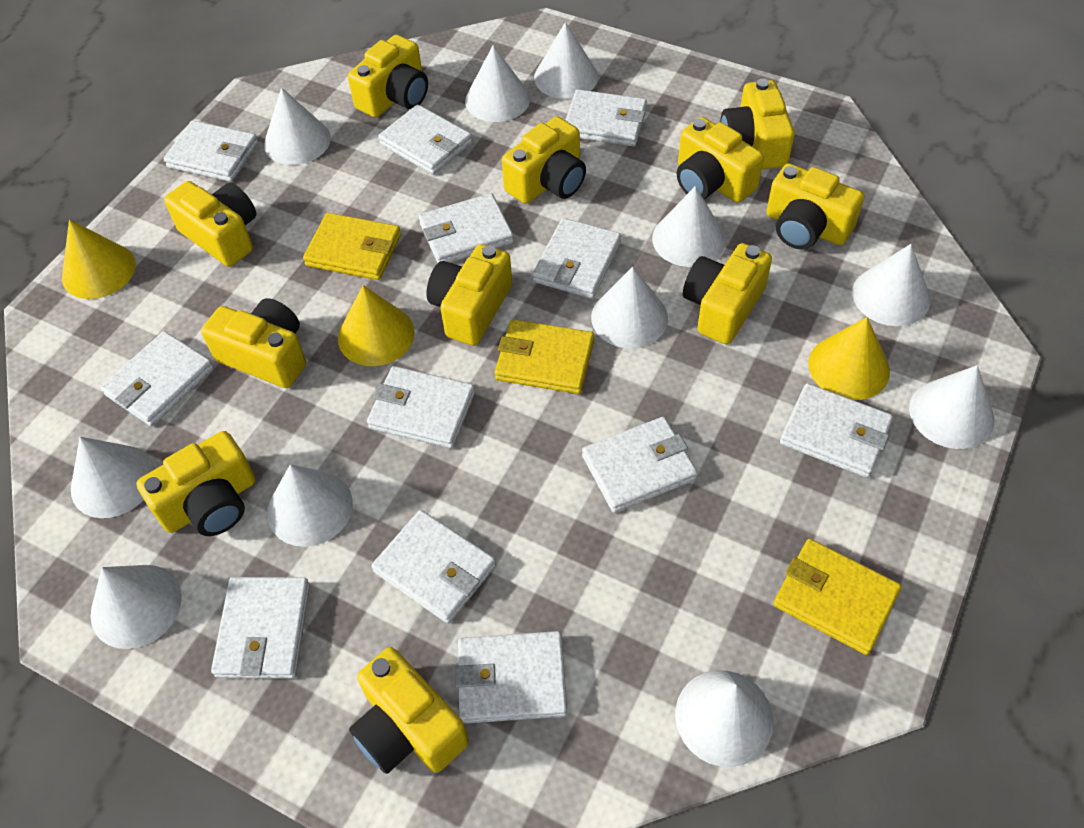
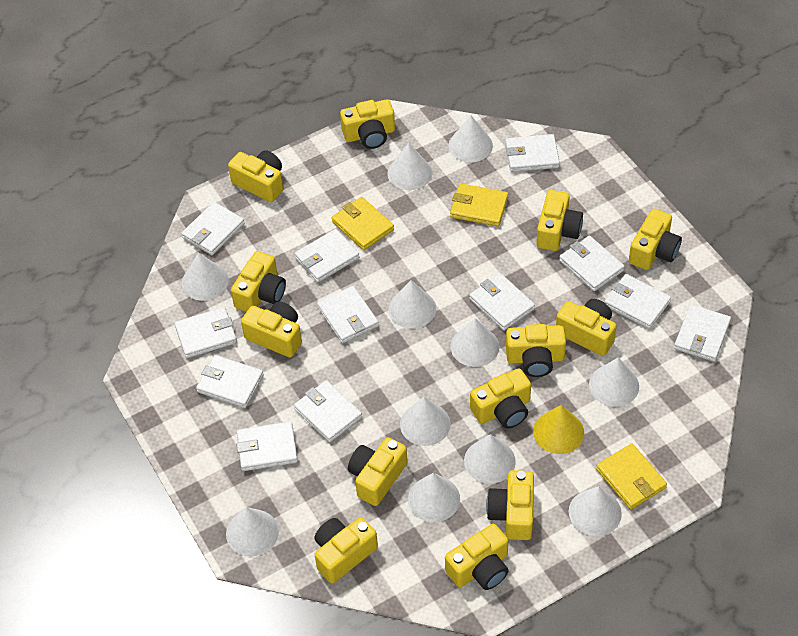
yellow camera: 11 -> 13
yellow cone: 3 -> 1

